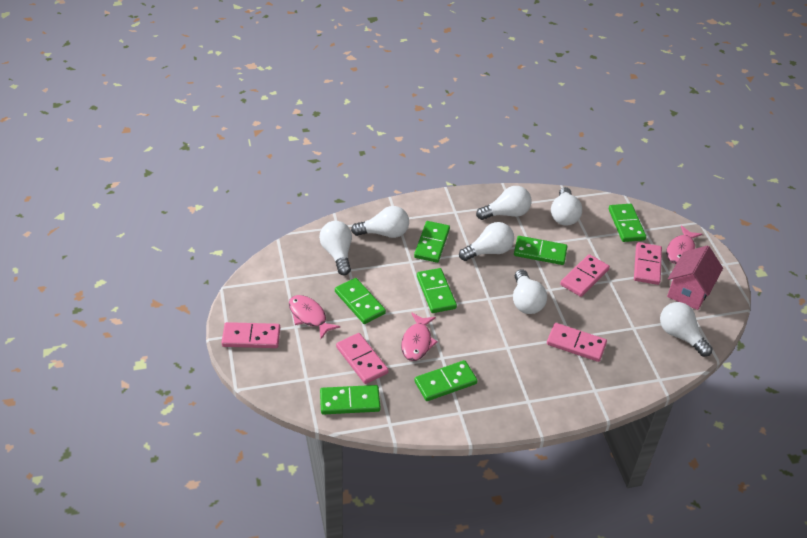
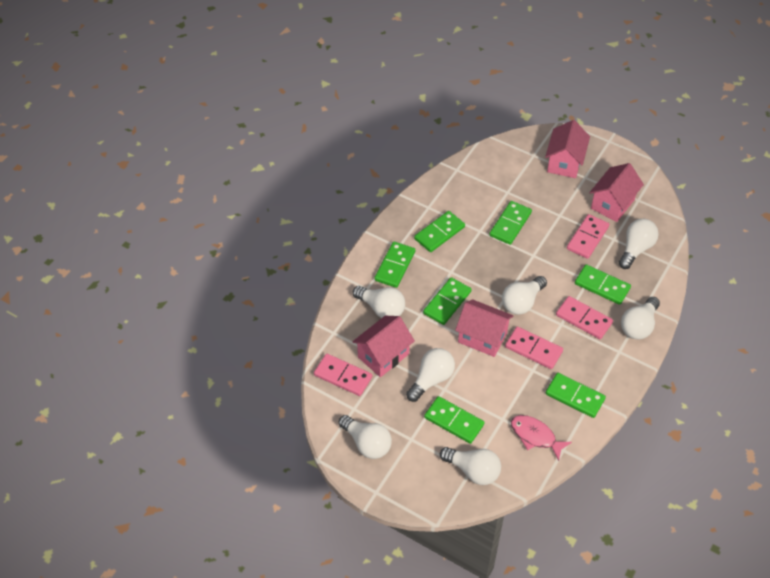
pink domino: 5 -> 4
pink fish: 3 -> 1
pink house: 1 -> 4

